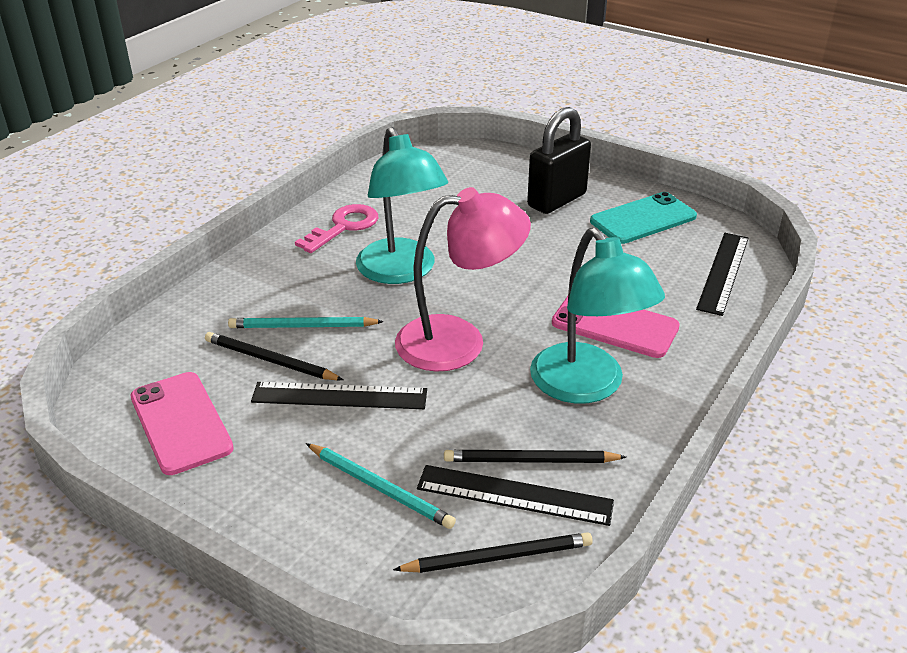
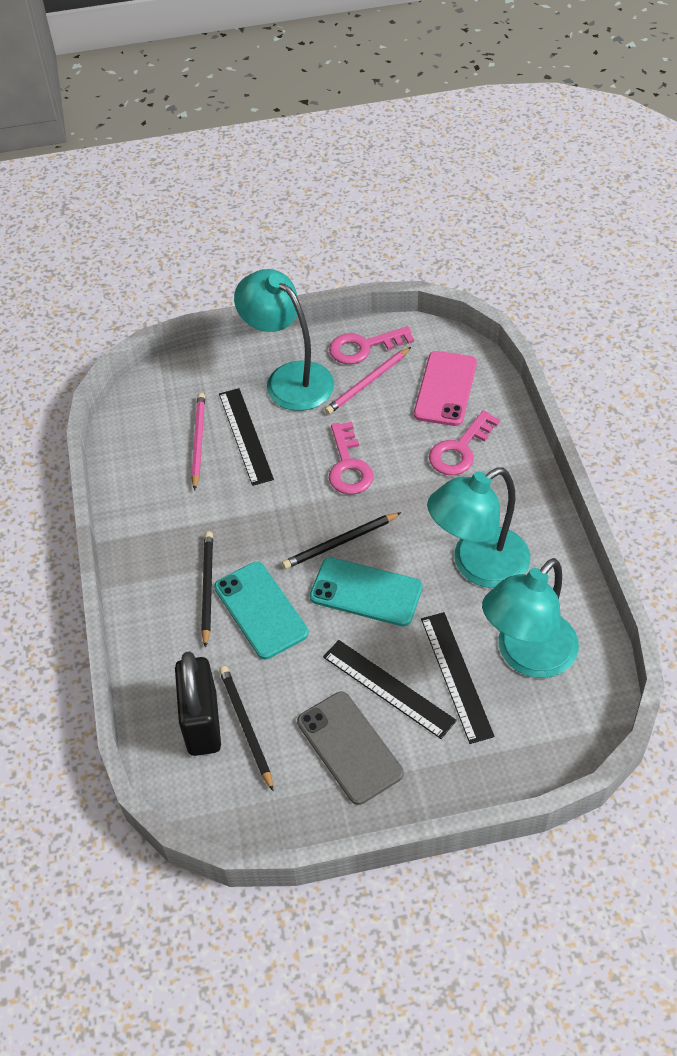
grey phone: 0 -> 1
pink key: 1 -> 3
pink lamp: 1 -> 0
pink pencil: 0 -> 2
pink phone: 2 -> 1
turquoise lamp: 2 -> 3
turquoise pencil: 2 -> 0
turquoise phone: 1 -> 2

